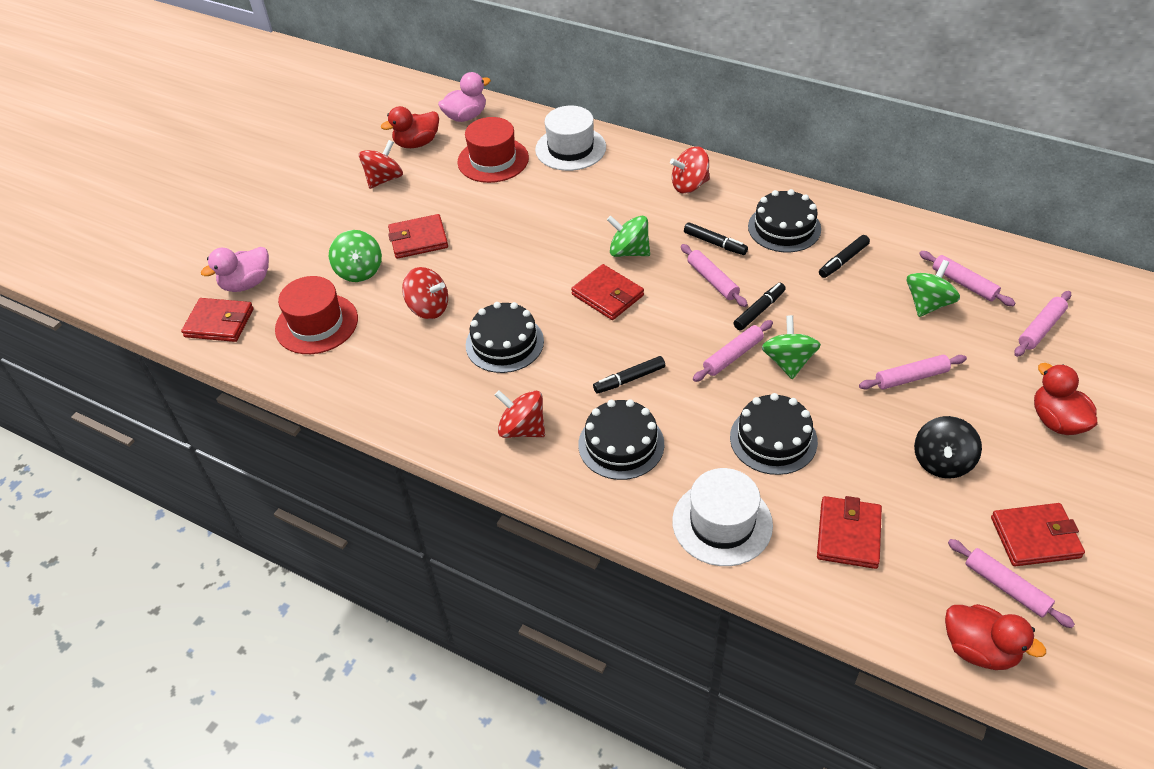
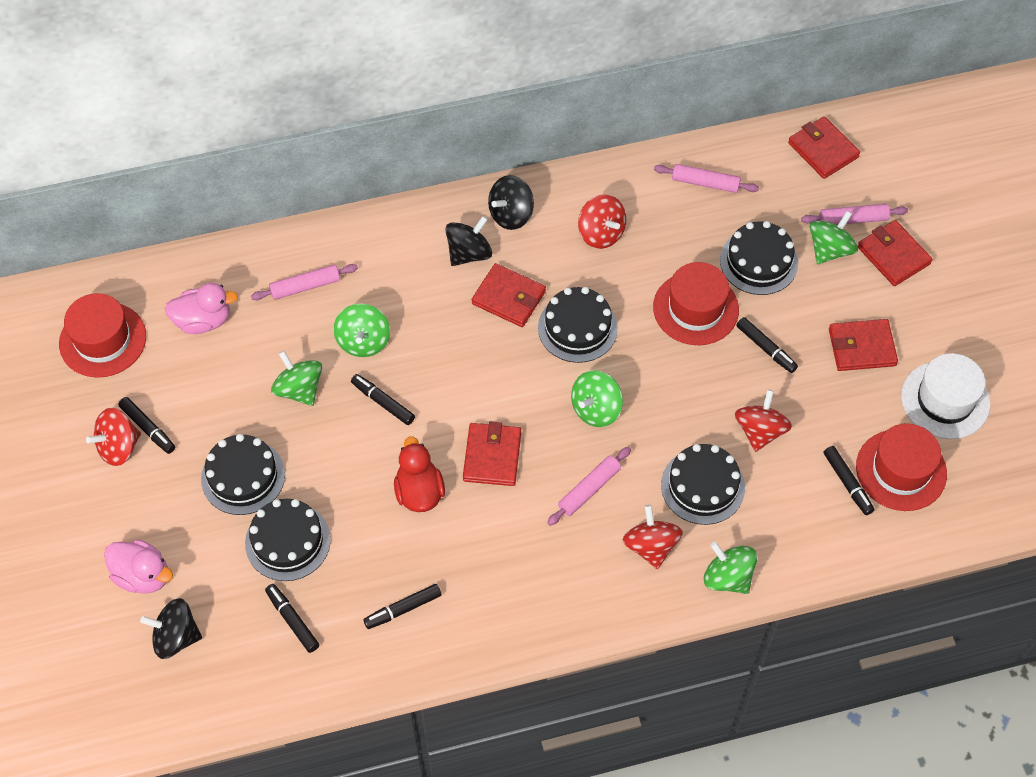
black cake: 4 -> 5
black marker: 4 -> 6
black spinning top: 1 -> 3
green spinning top: 4 -> 5
pink rolling pin: 6 -> 4
red duck: 3 -> 1
red hat: 2 -> 3
white hat: 2 -> 1

